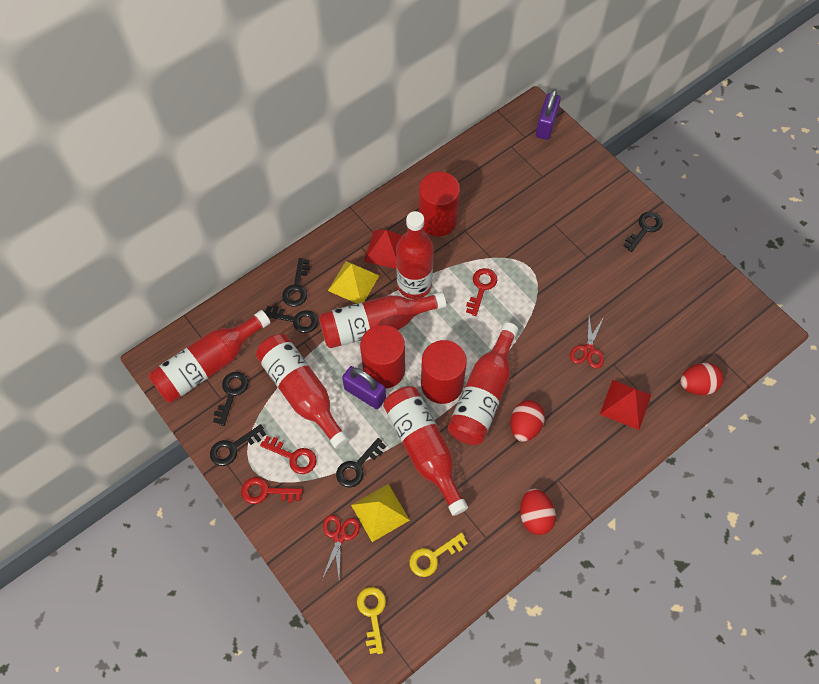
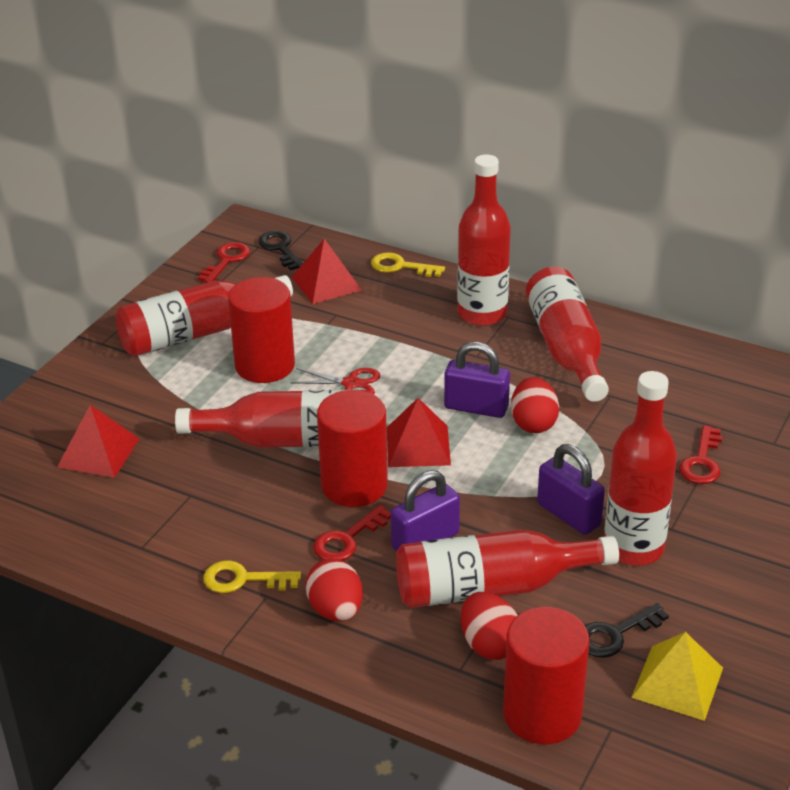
black key: 6 -> 2
purple padlock: 2 -> 3
red pyramid: 2 -> 3
red scissors: 2 -> 1
yellow pyramid: 2 -> 1

